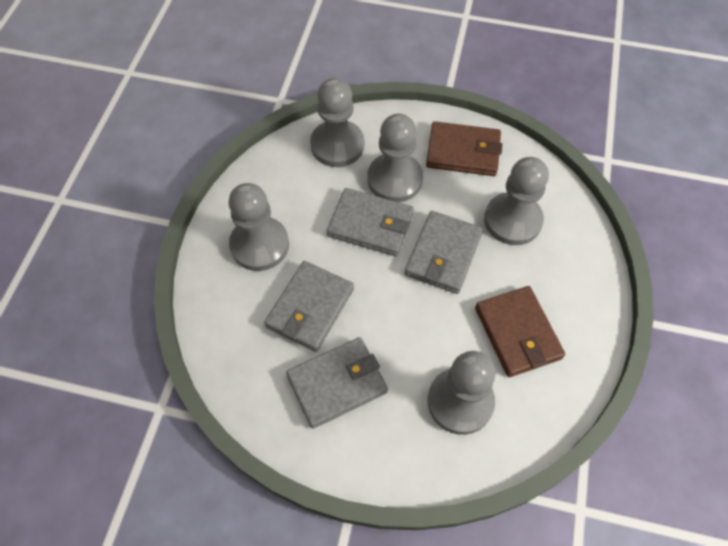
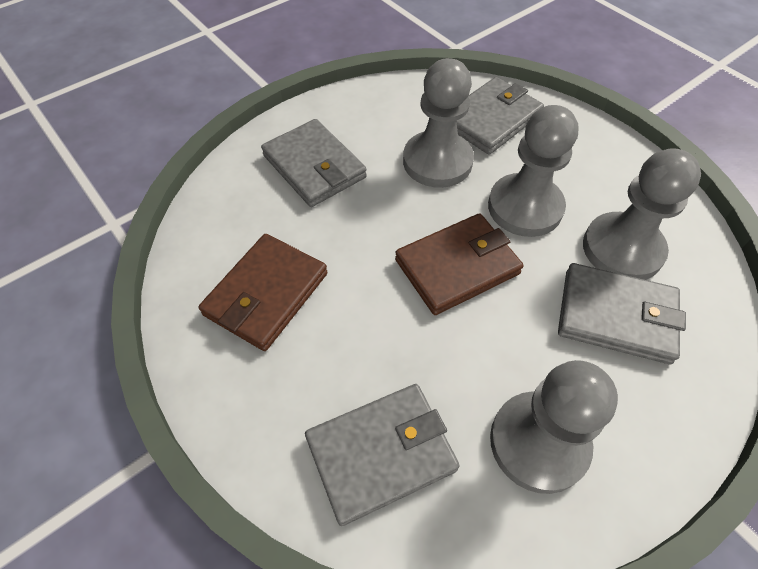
grey pawn: 5 -> 4

